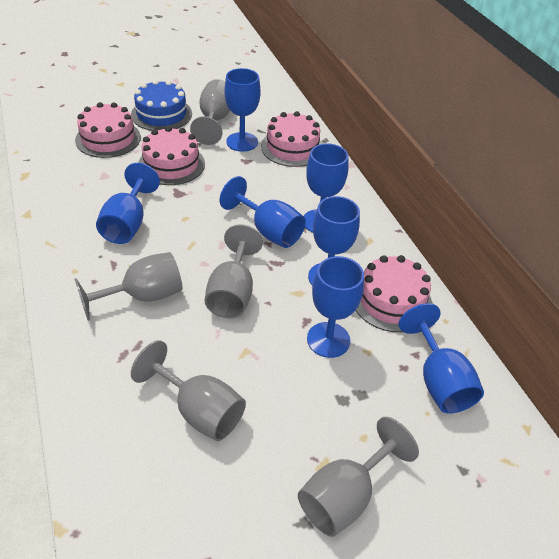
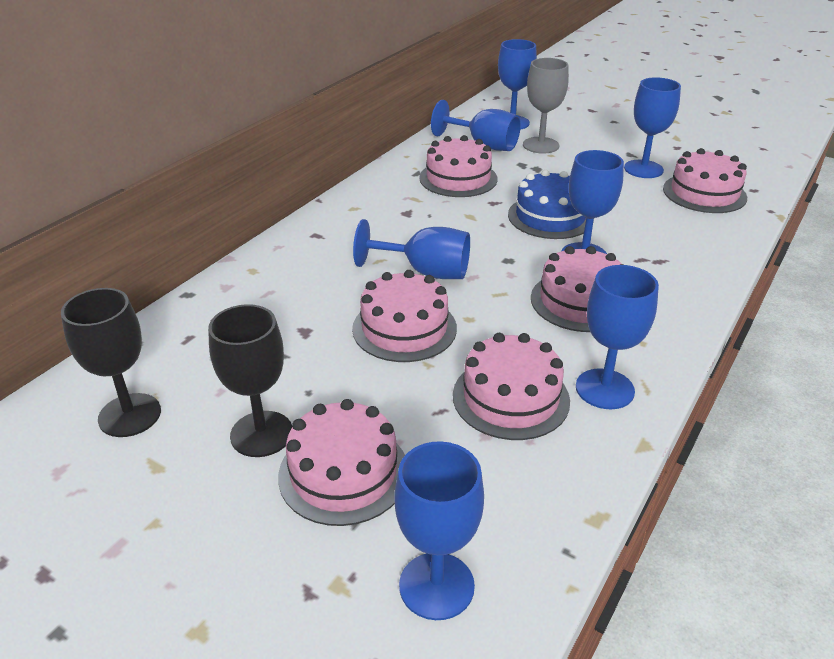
black goblet: 0 -> 2
grey goblet: 5 -> 1
pink cake: 4 -> 6

